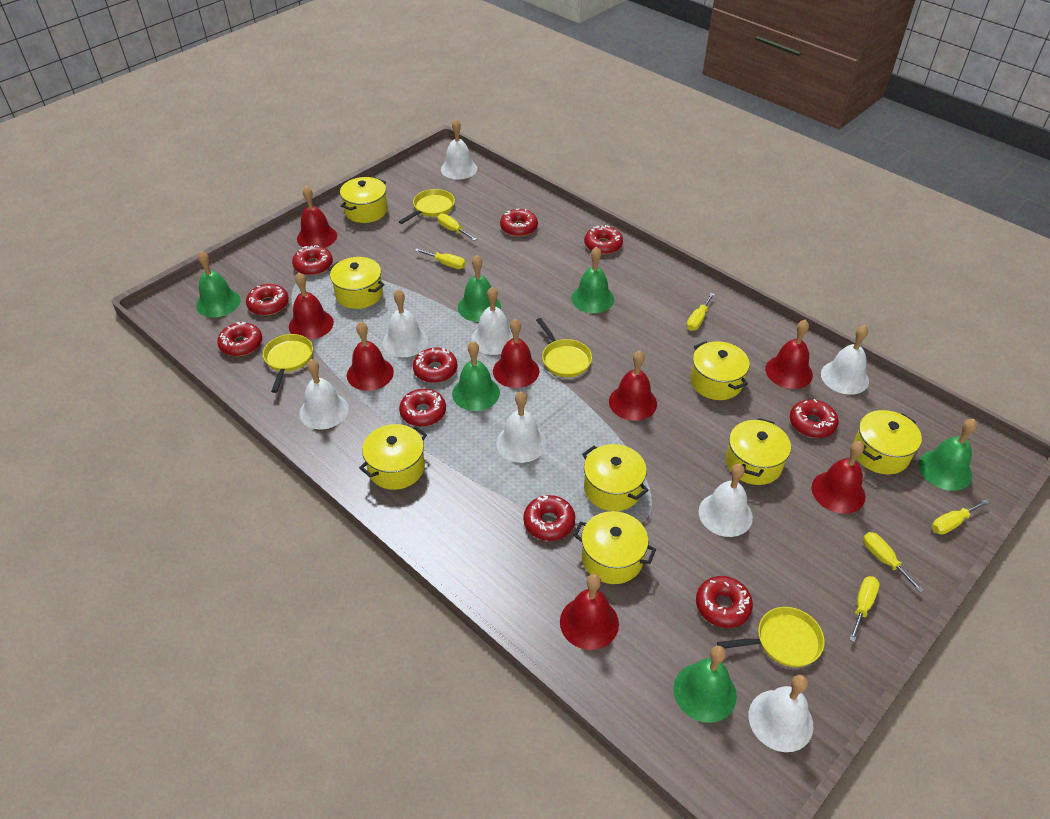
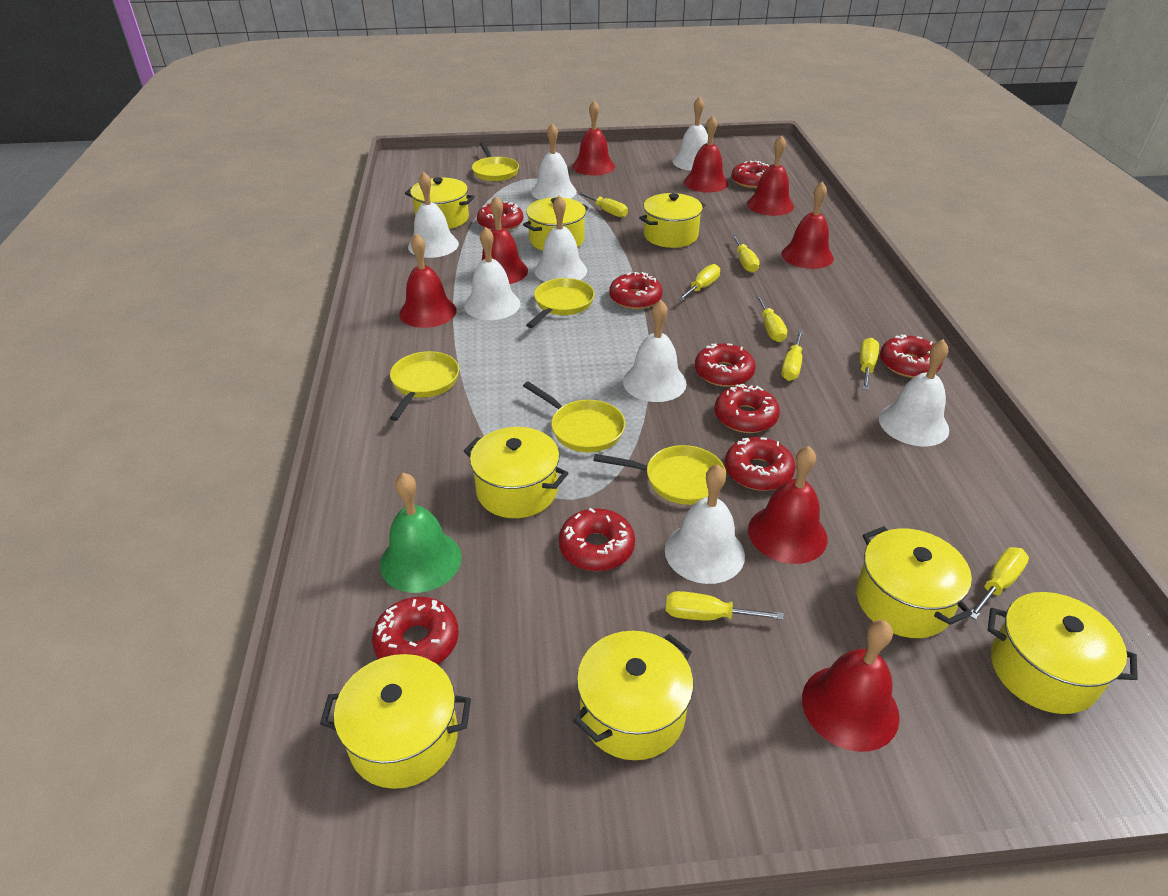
green bell: 6 -> 1
red donut: 10 -> 9
yellow pan: 4 -> 5
yellow screwdriver: 6 -> 8

